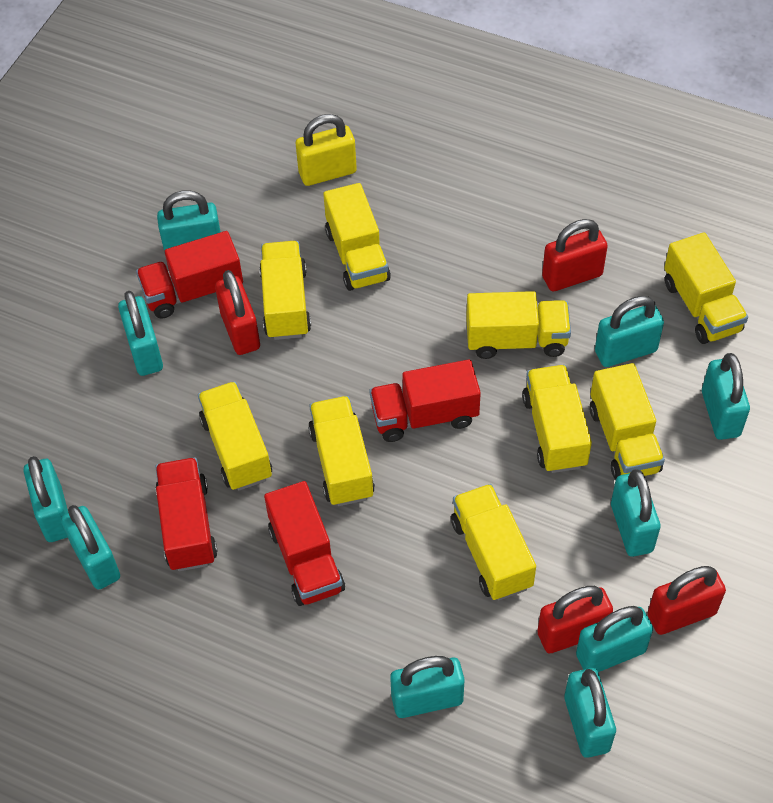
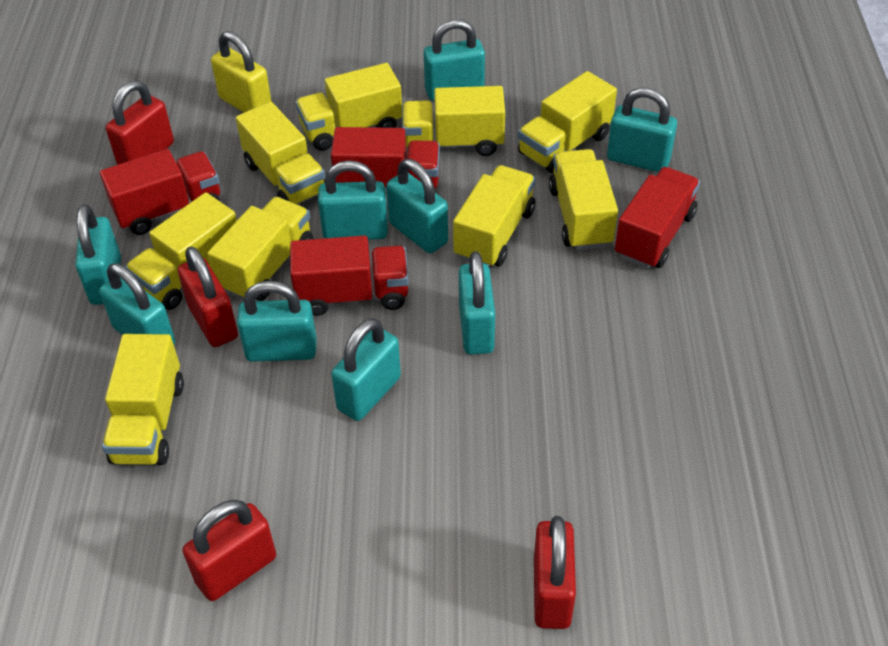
turquoise padlock: 10 -> 9

